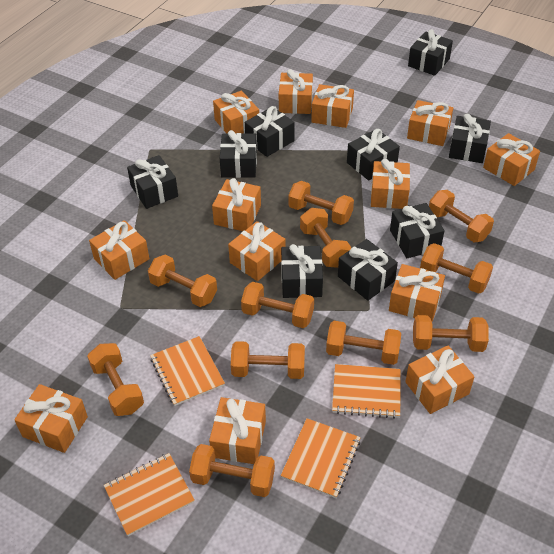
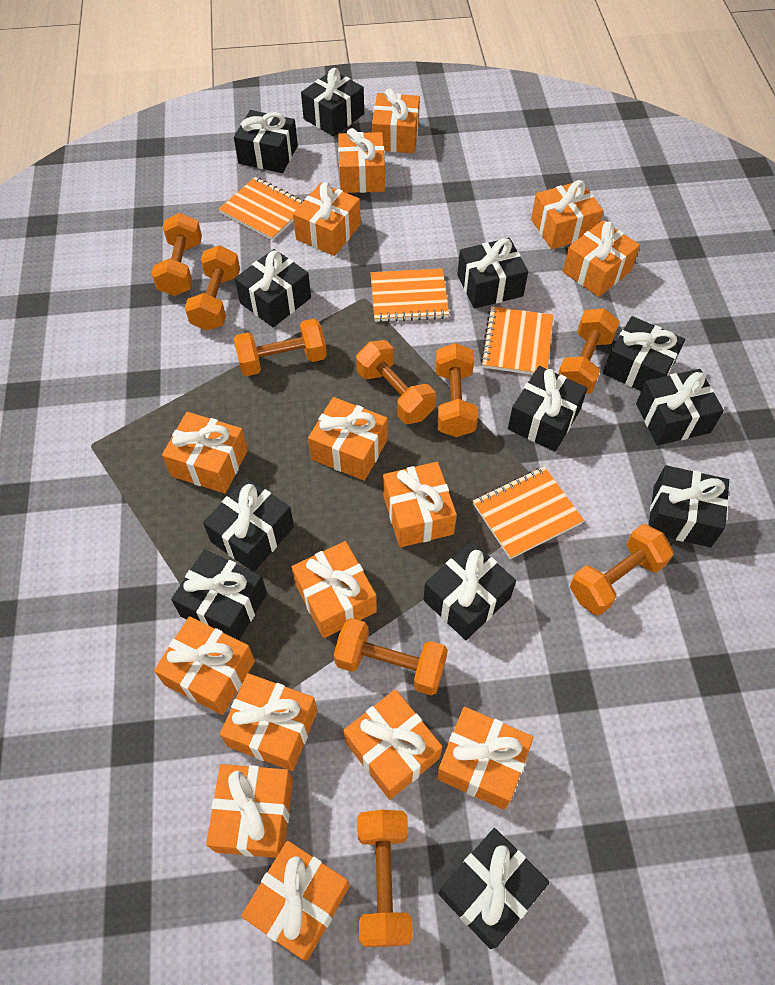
black gift: 9 -> 12
orange dumbbell: 11 -> 9
orange gift: 13 -> 15

